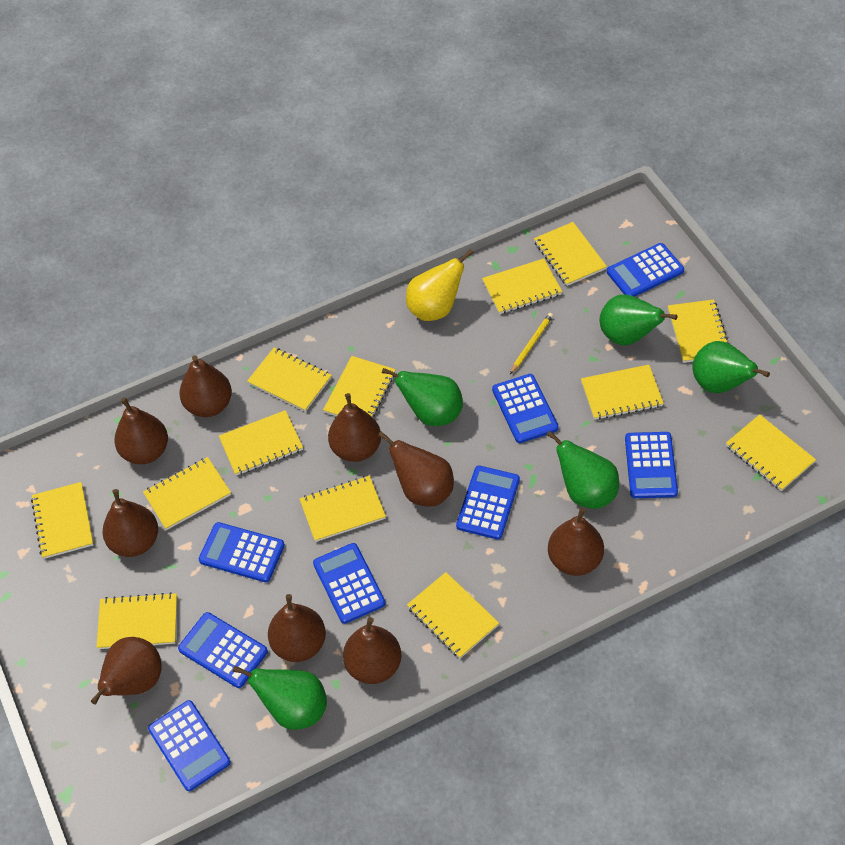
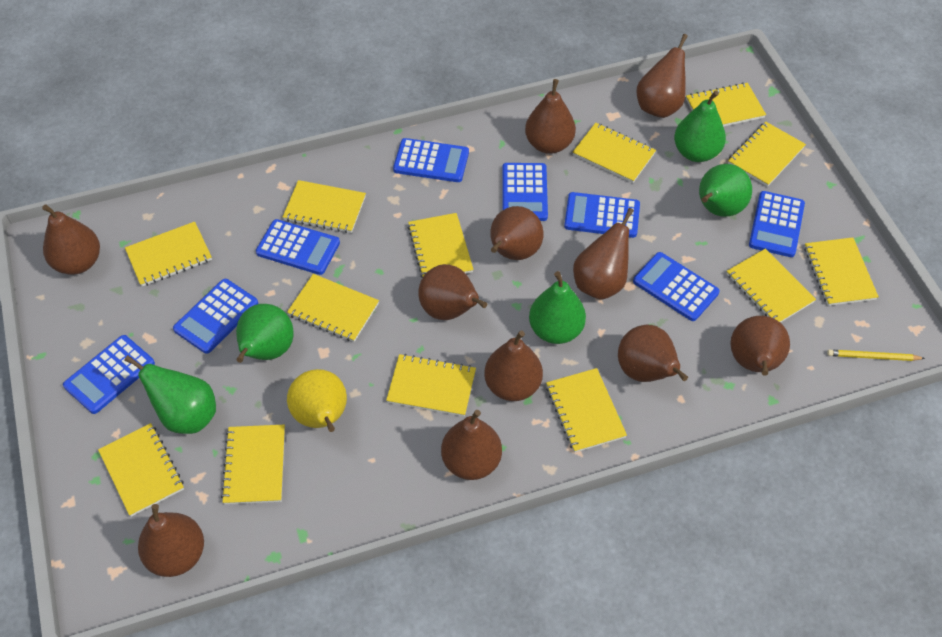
brown pear: 9 -> 11

